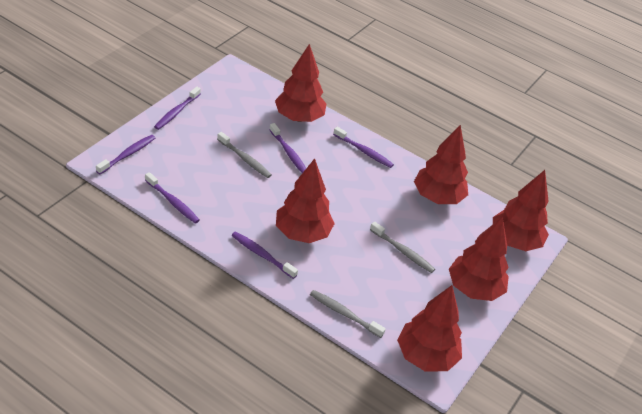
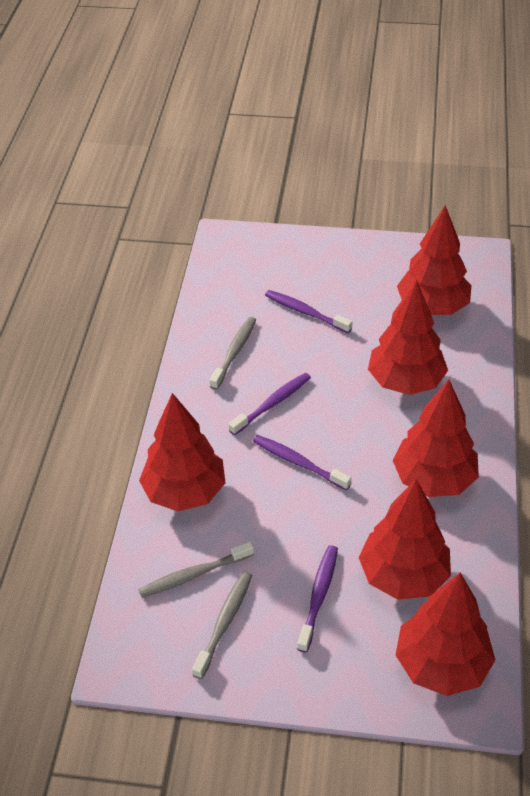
purple toothbrush: 6 -> 4

